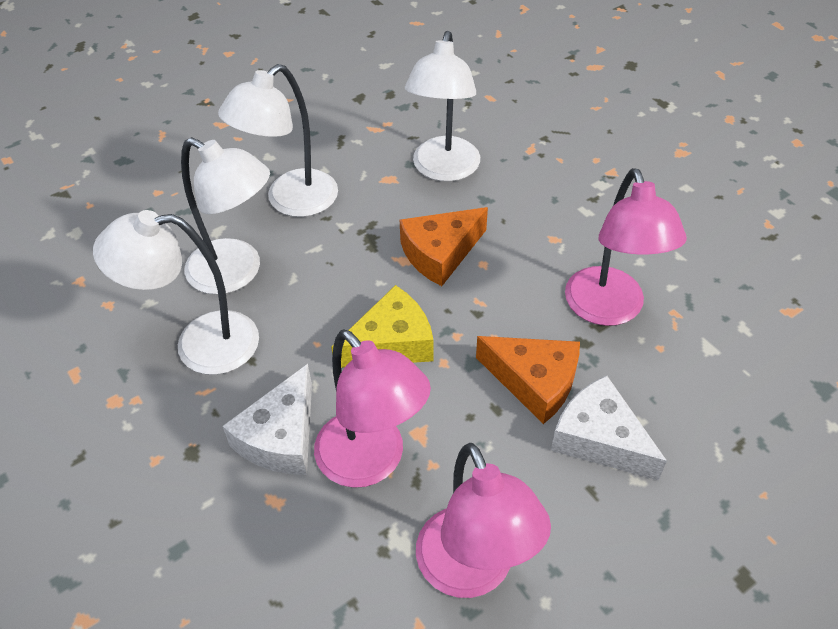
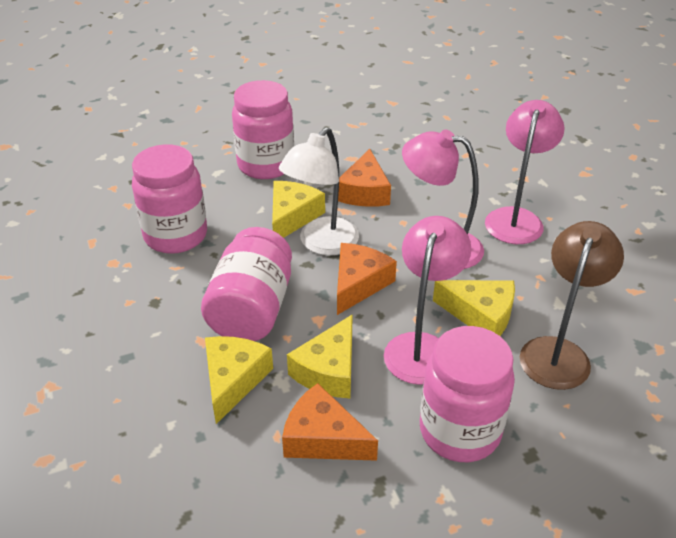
brown lamp: 0 -> 1
orange cheese: 2 -> 3
pink jar: 0 -> 4
white cheese: 2 -> 0
white lamp: 4 -> 1
yellow cheese: 1 -> 4

